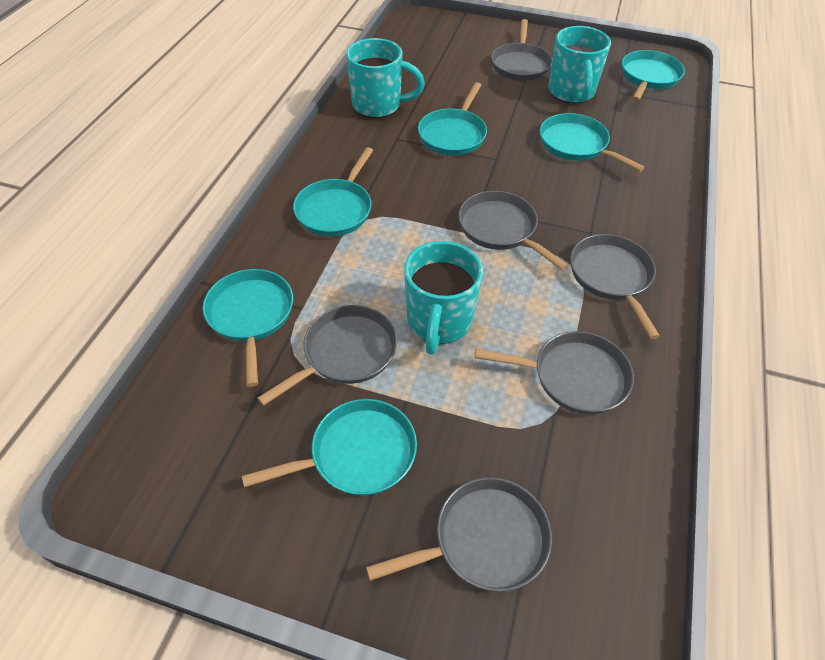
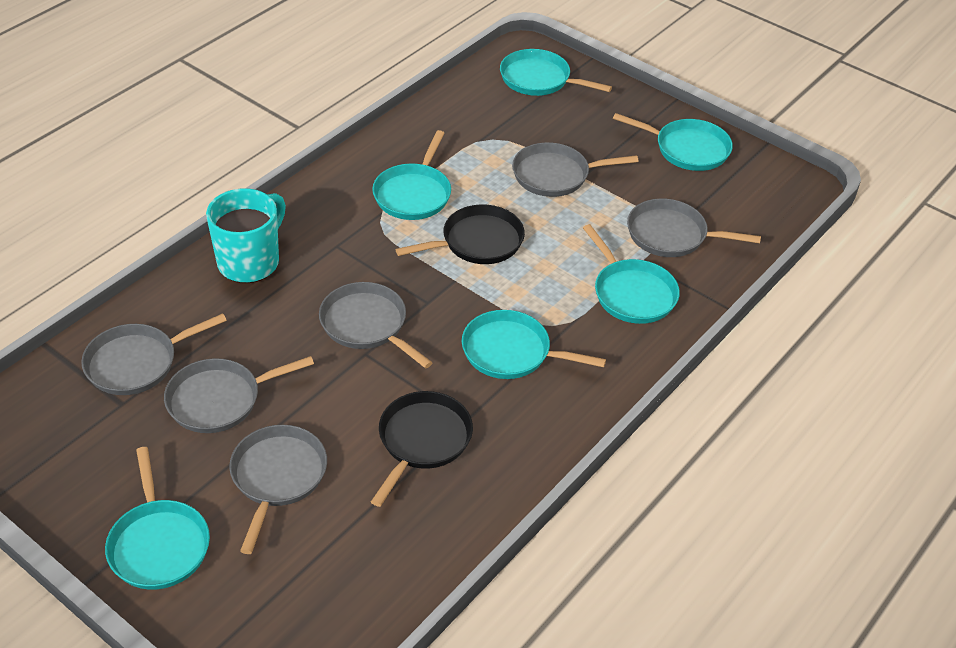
black pan: 0 -> 2
turquoise mug: 3 -> 1

